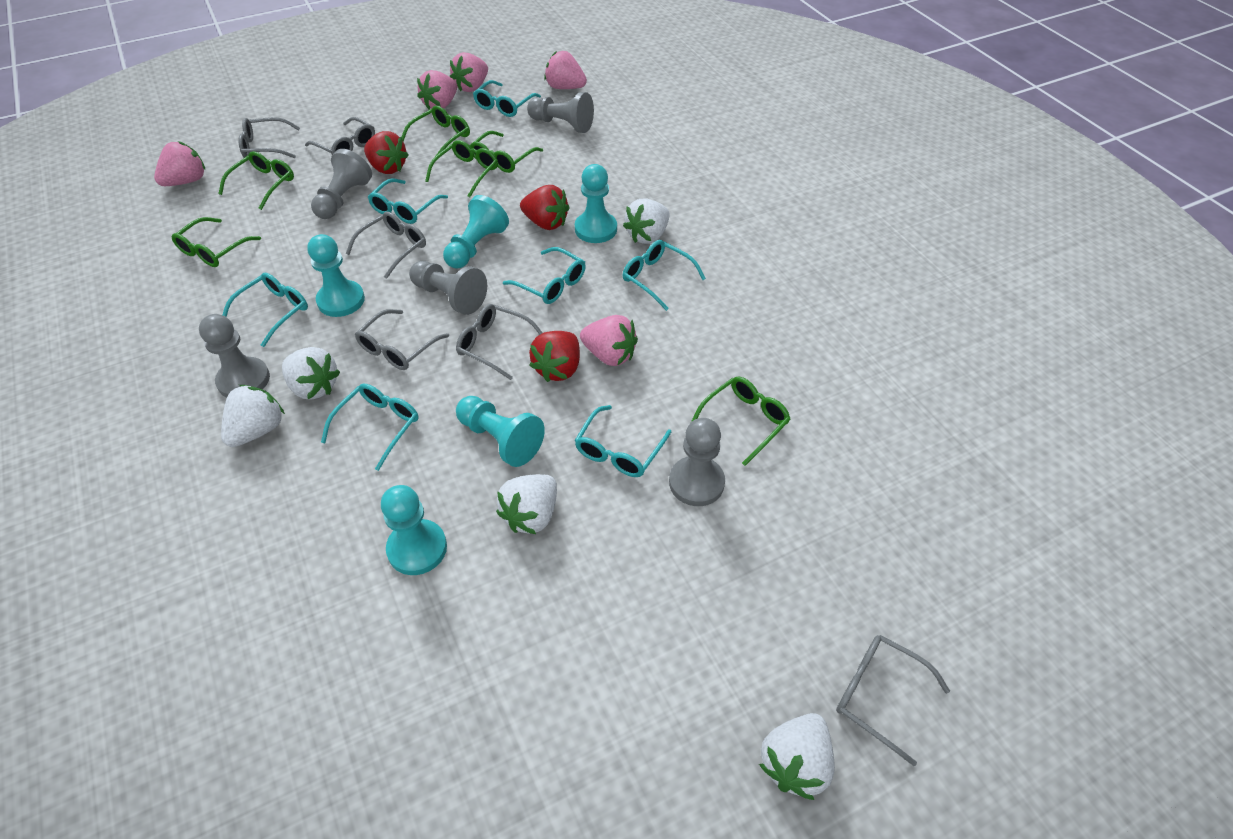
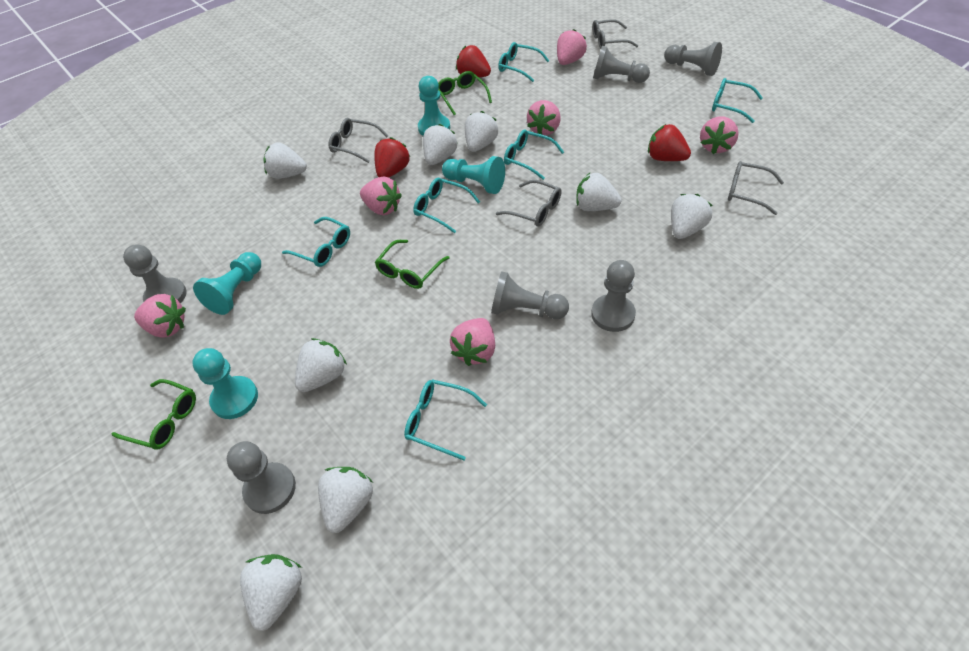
green glasses: 6 -> 3
grey glasses: 6 -> 4
grey pawn: 5 -> 6
pink strawberry: 5 -> 6
turquoise glasses: 7 -> 6
turquoise pawn: 5 -> 4
white strawberry: 5 -> 8

